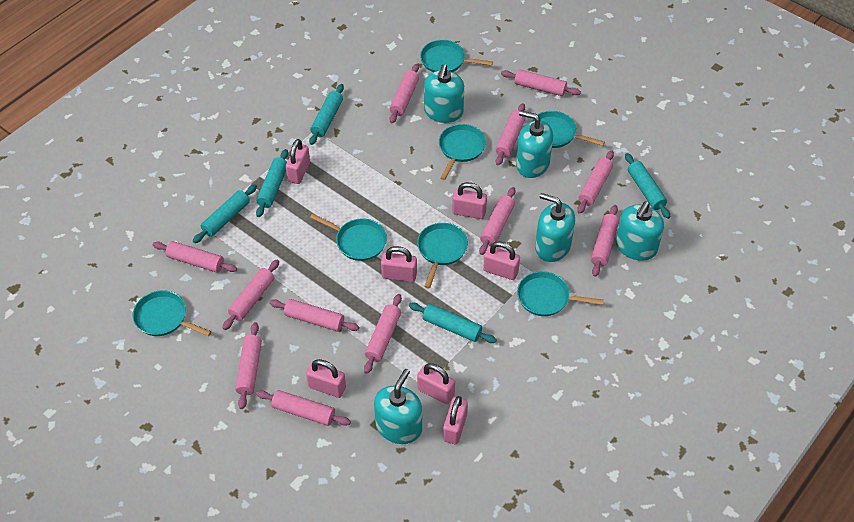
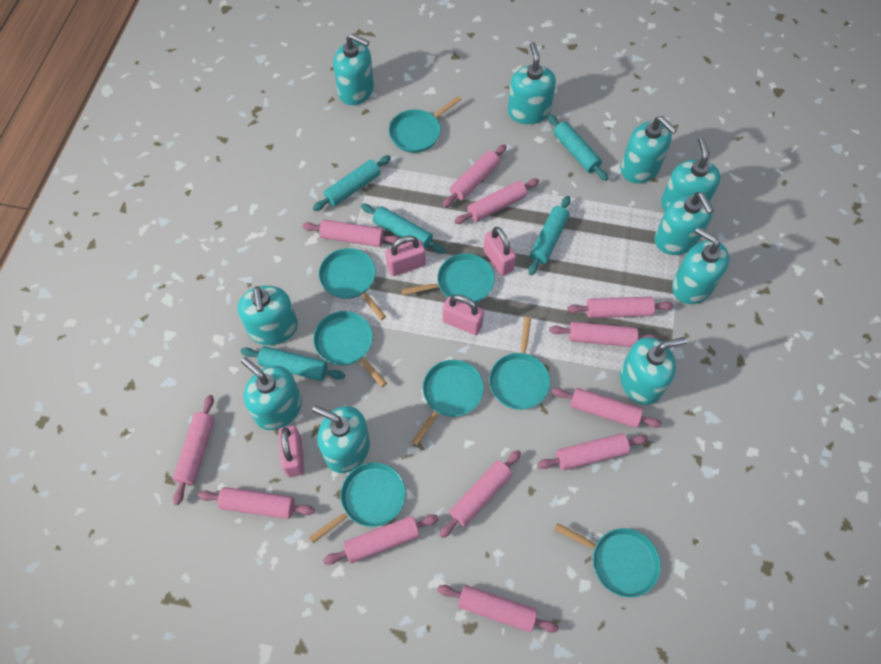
pink padlock: 7 -> 4
turquoise pan: 7 -> 8
turquoise soap dispenser: 5 -> 10

